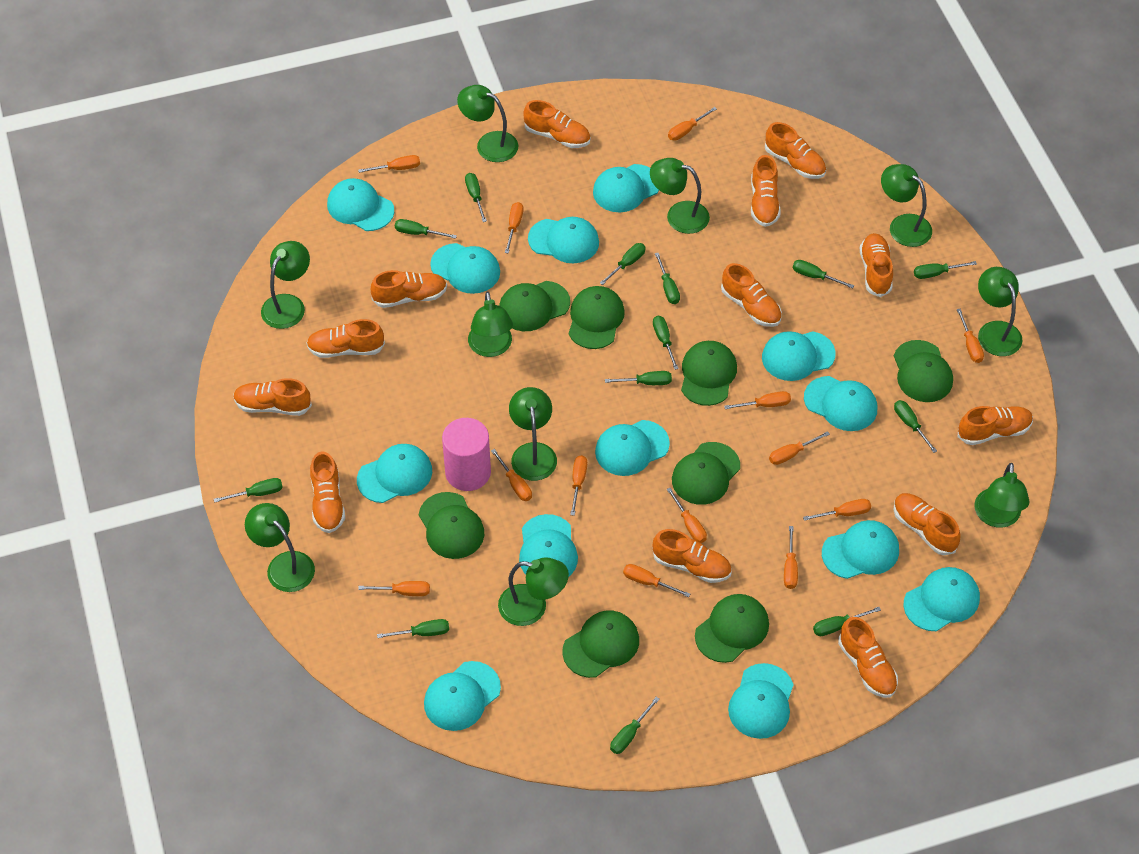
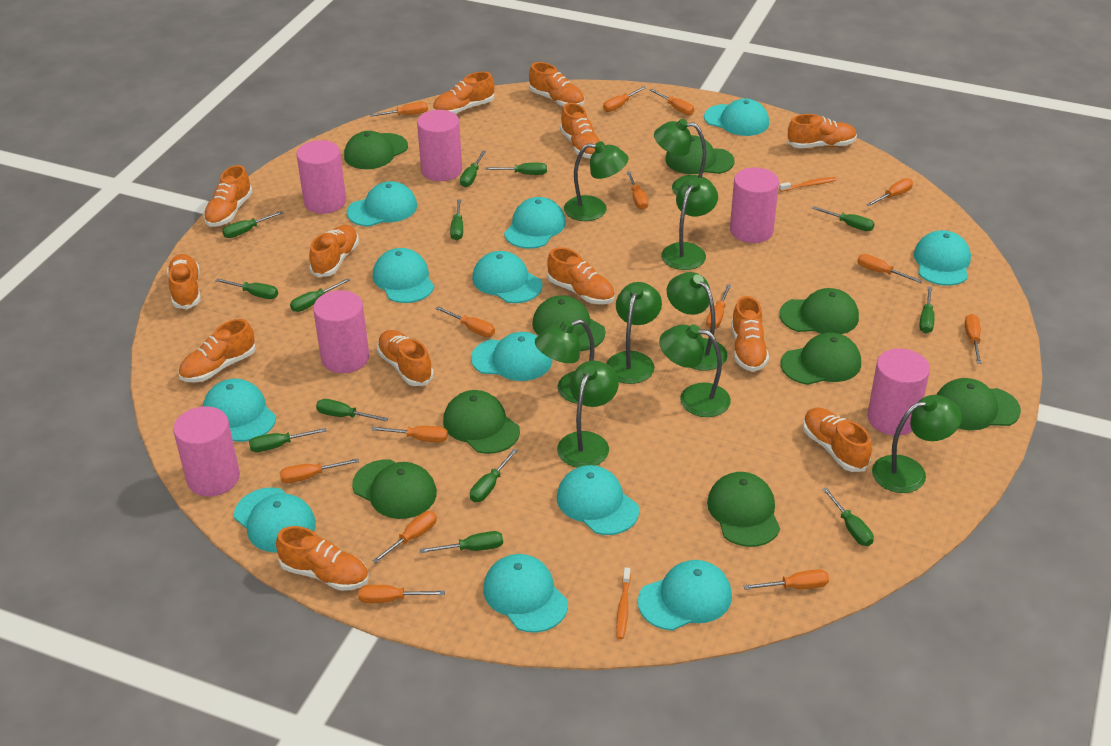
green cap: 8 -> 9
green lamp: 10 -> 9
orange screwdriver: 13 -> 14
orange toothbrush: 0 -> 2
pink cylinder: 1 -> 6
turquoise cap: 13 -> 12

